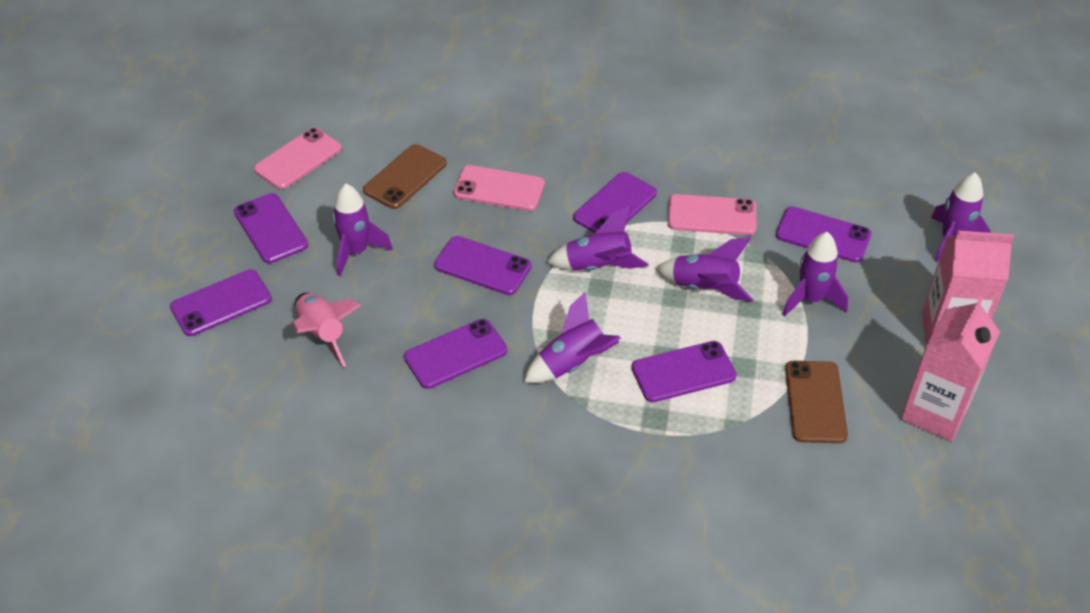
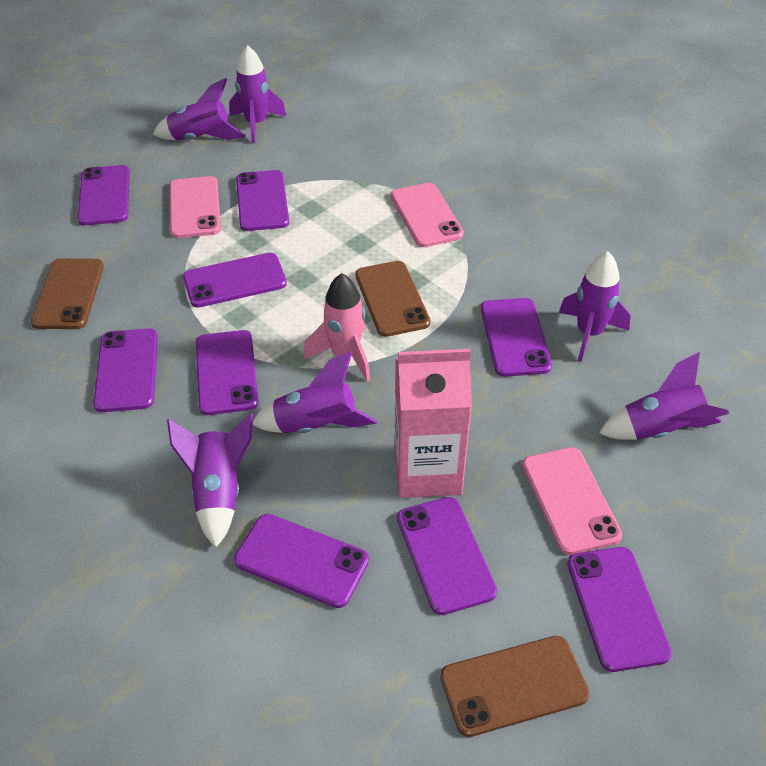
brown phone: 2 -> 3
pink carton: 2 -> 1
purple phone: 7 -> 9

